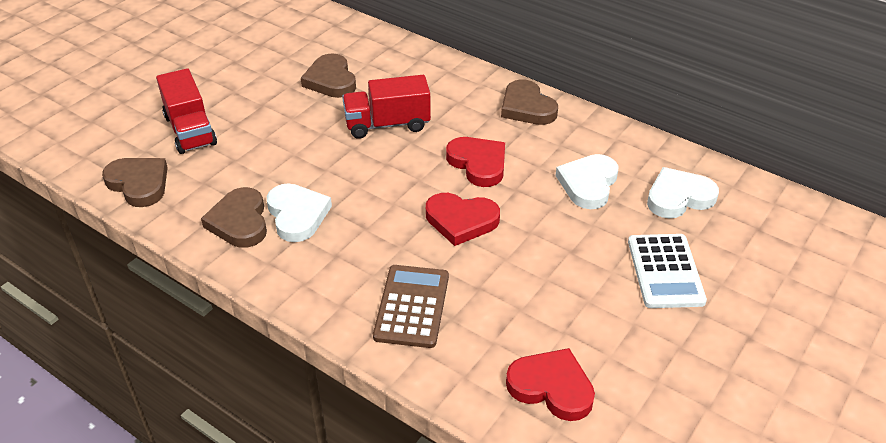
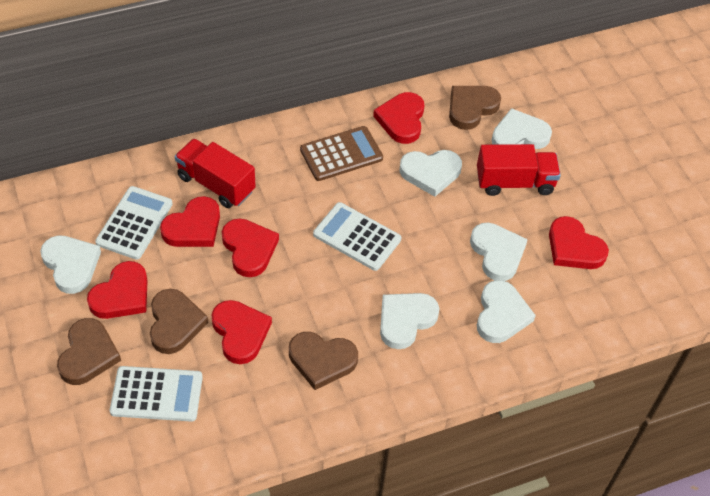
red heart: 3 -> 6
white calculator: 1 -> 3
white heart: 3 -> 6

